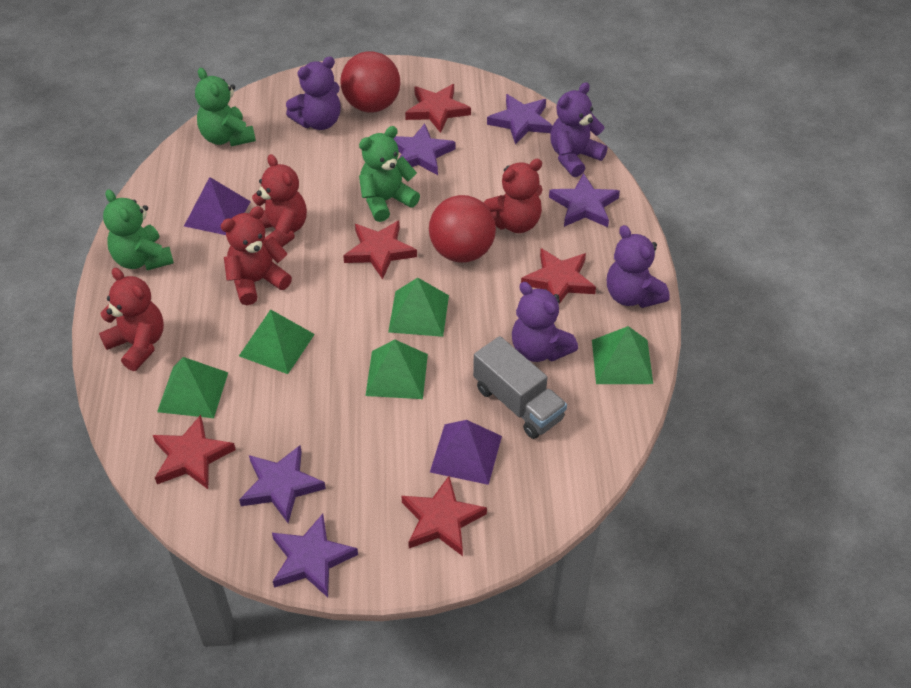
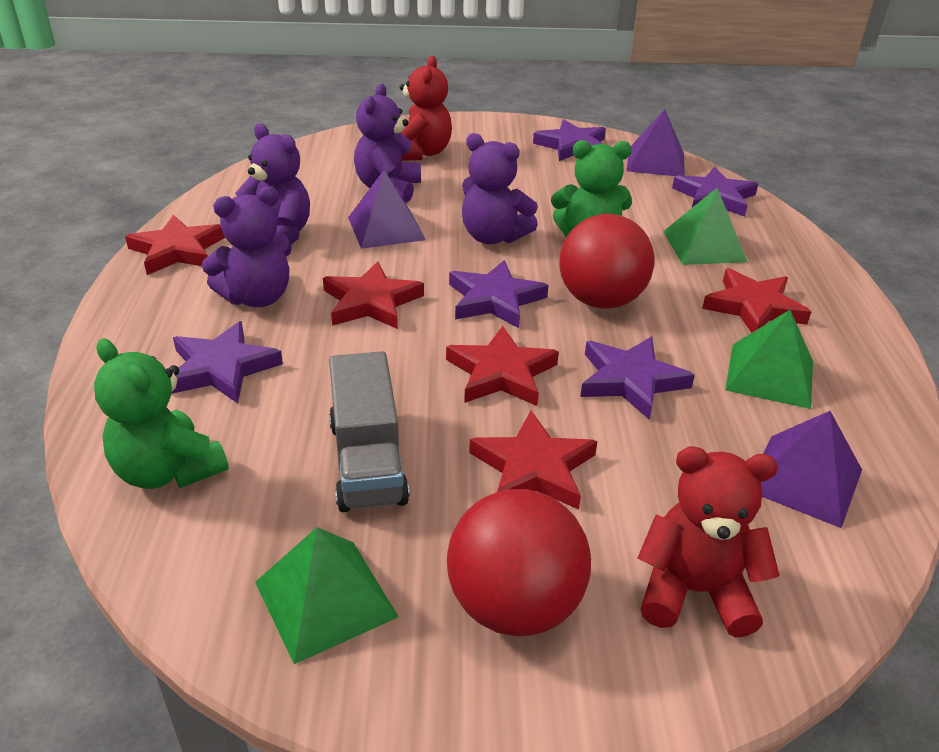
green pyramid: 5 -> 3
green teddy bear: 3 -> 2
purple pyramid: 2 -> 3
red teddy bear: 4 -> 2

